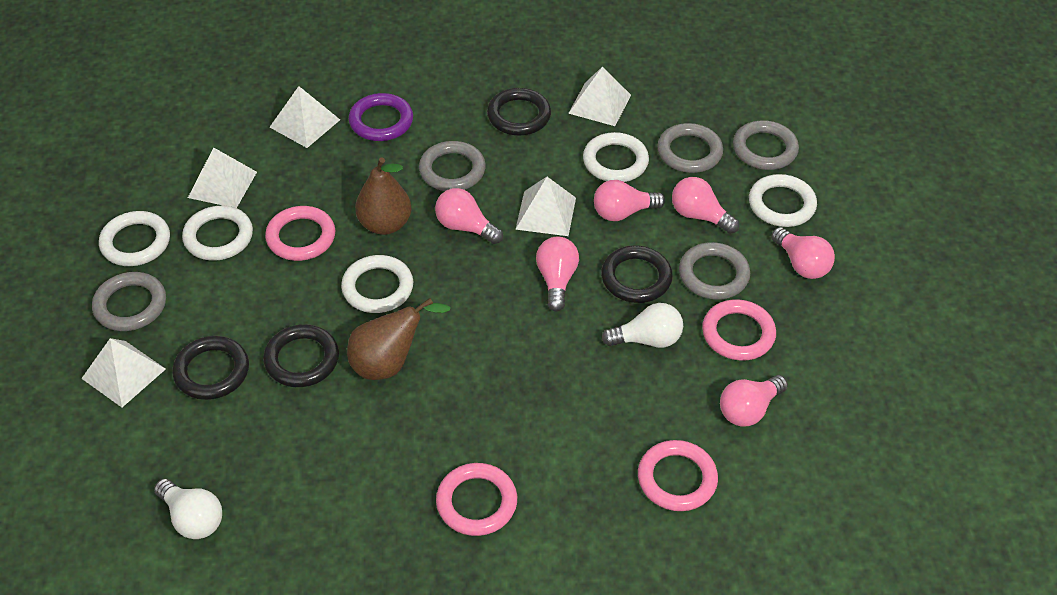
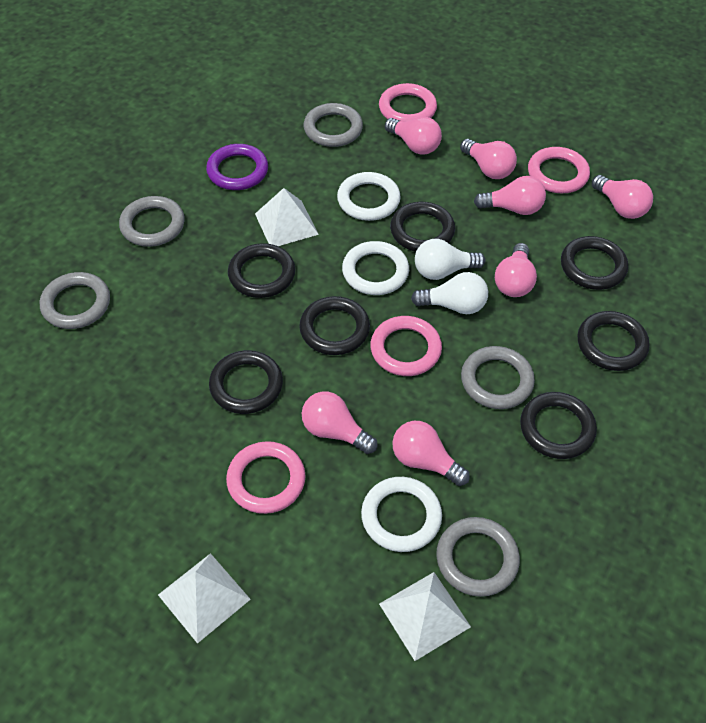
black ring: 4 -> 7
brown pear: 2 -> 0
pink light bulb: 6 -> 7
white pyramid: 5 -> 3
white ring: 5 -> 3

